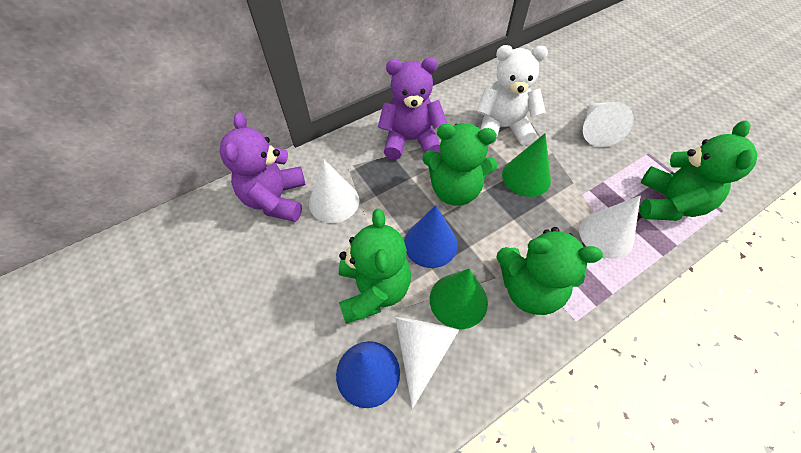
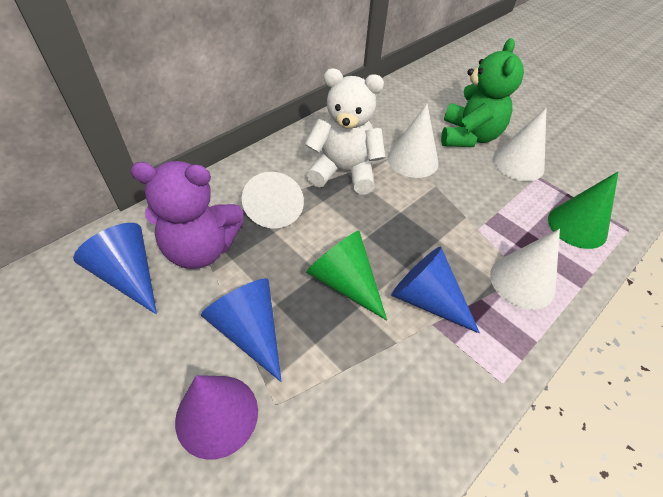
blue cone: 2 -> 3
green teddy bear: 4 -> 1
purple cone: 0 -> 1
purple teddy bear: 2 -> 1

